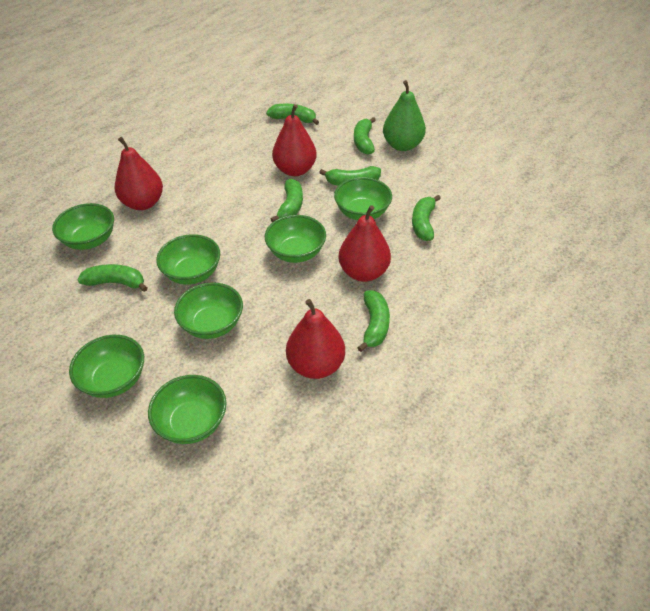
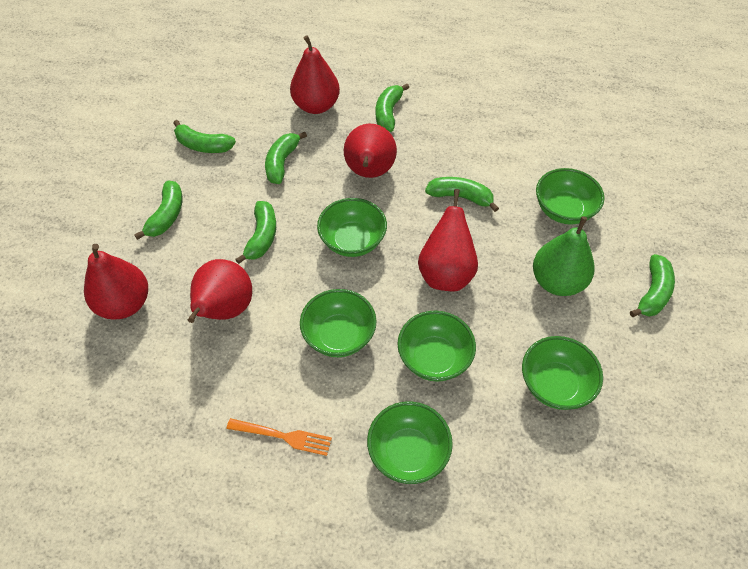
green bowl: 7 -> 6
orange fork: 0 -> 1
red pear: 4 -> 5

